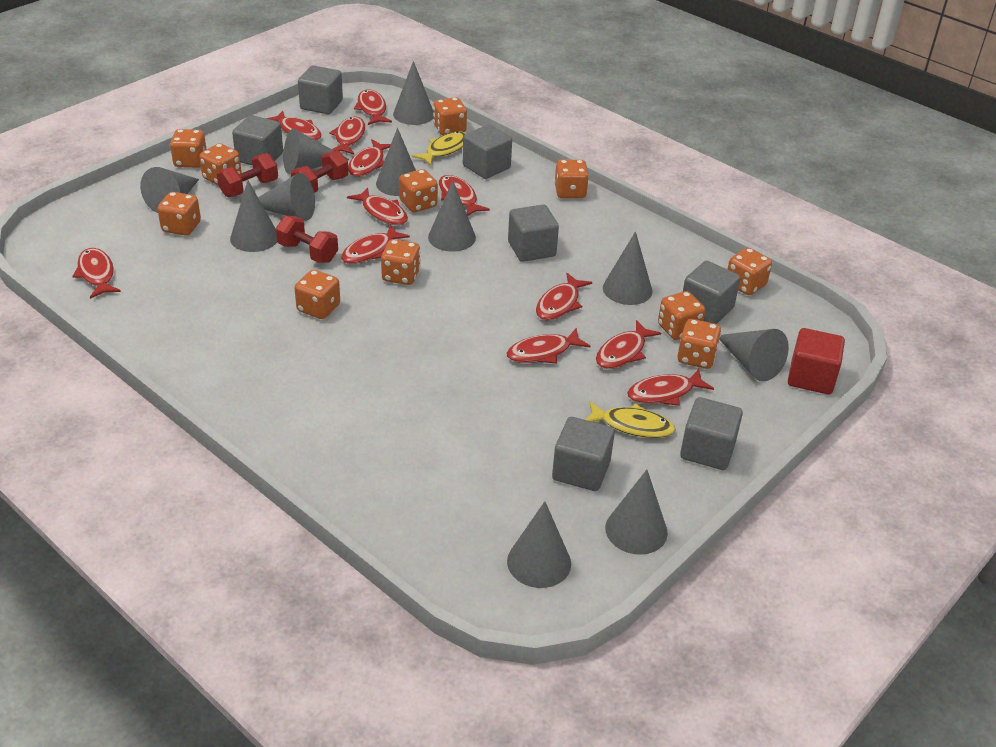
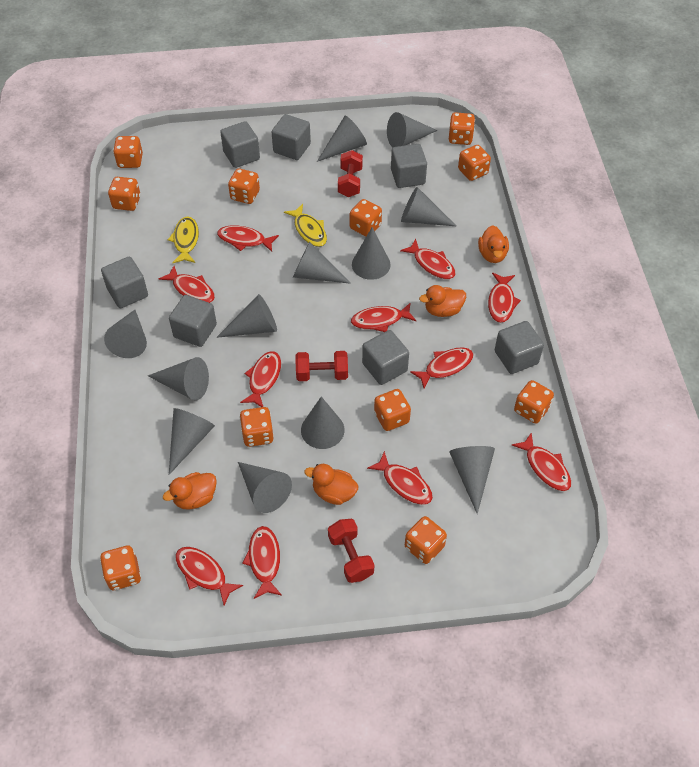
grey cone: 11 -> 12
orange duck: 0 -> 4
red cube: 1 -> 0
red fish: 12 -> 11

